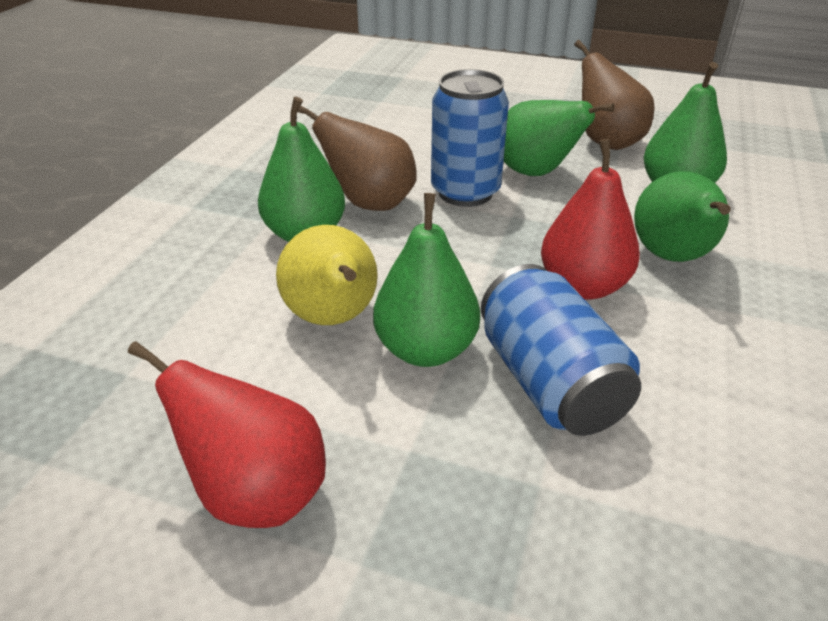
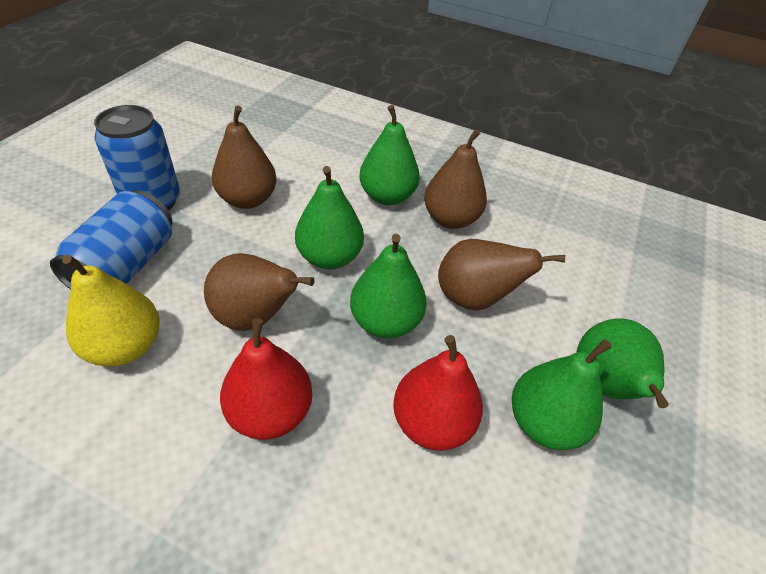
brown pear: 2 -> 4

